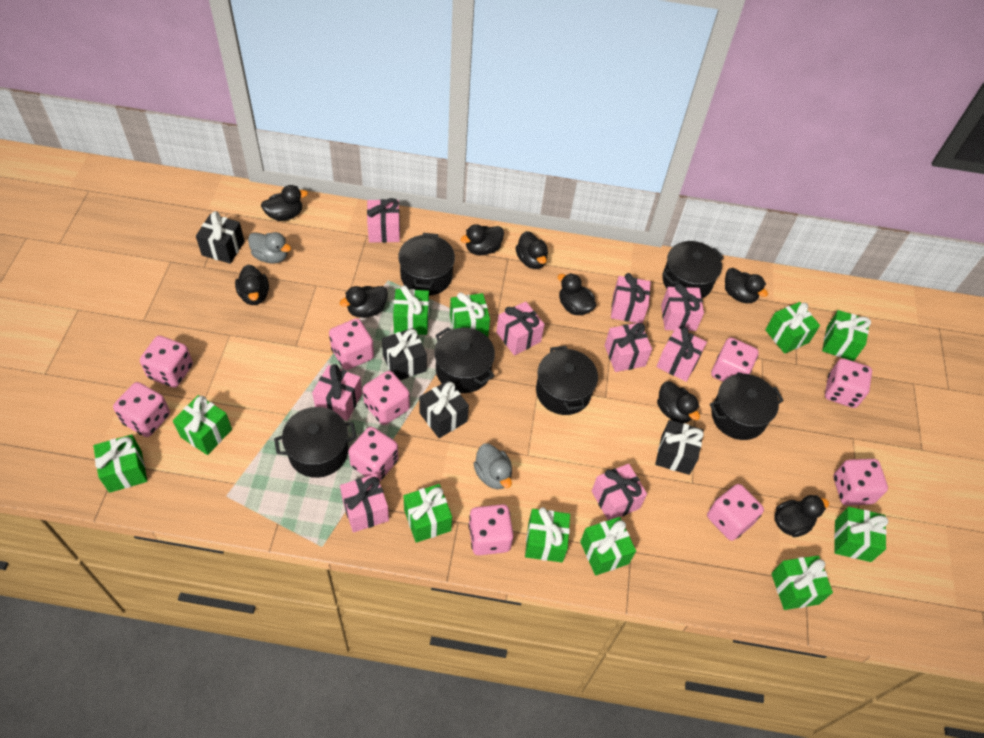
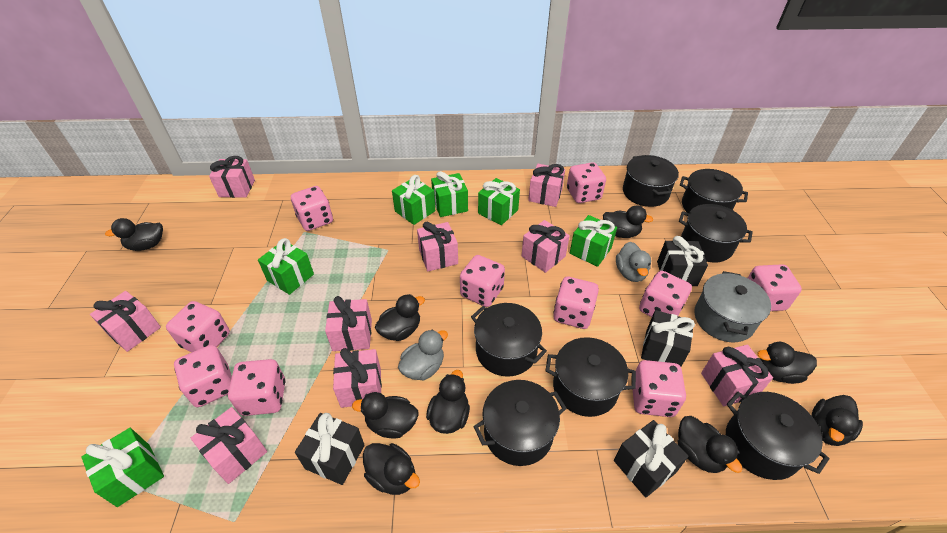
black pot: 6 -> 7
green gift: 11 -> 6
grey pot: 0 -> 1

